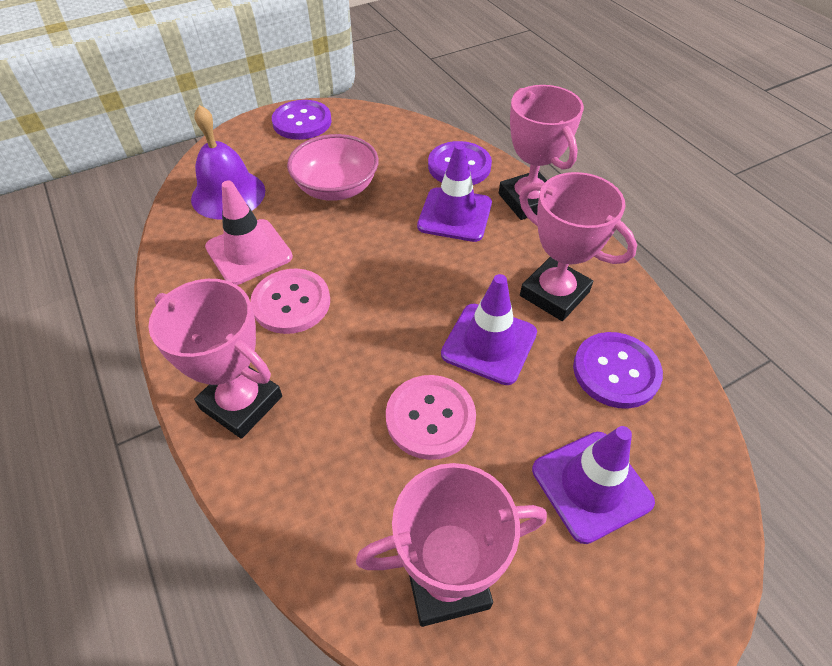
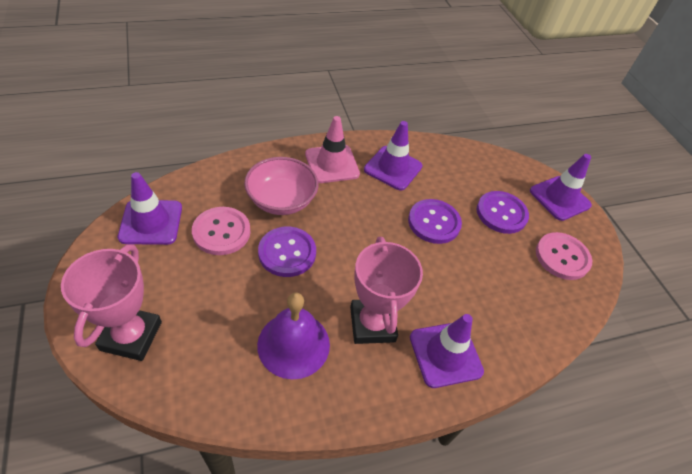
pink trophy: 4 -> 2
purple traffic cone: 3 -> 4

